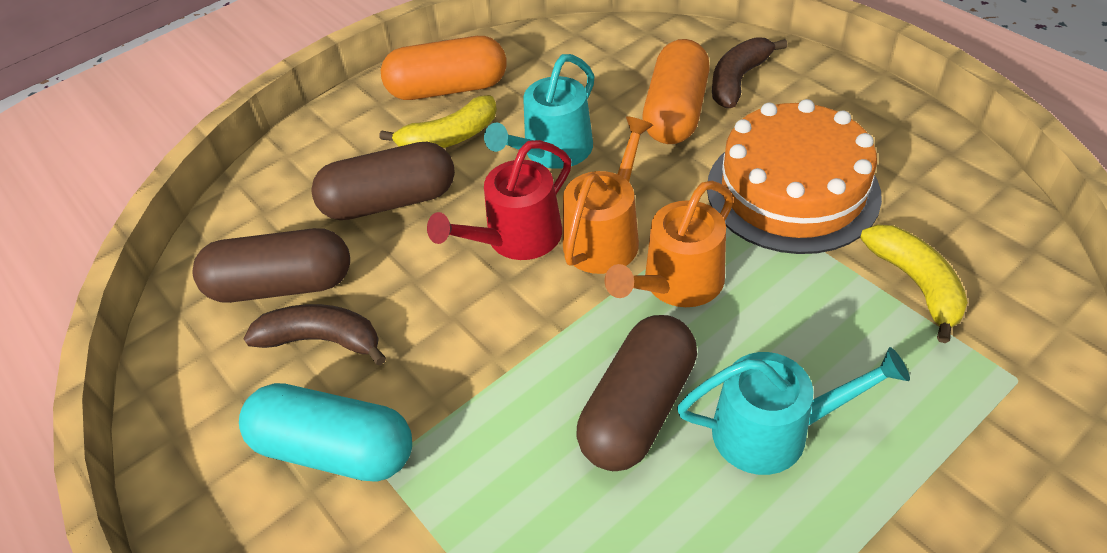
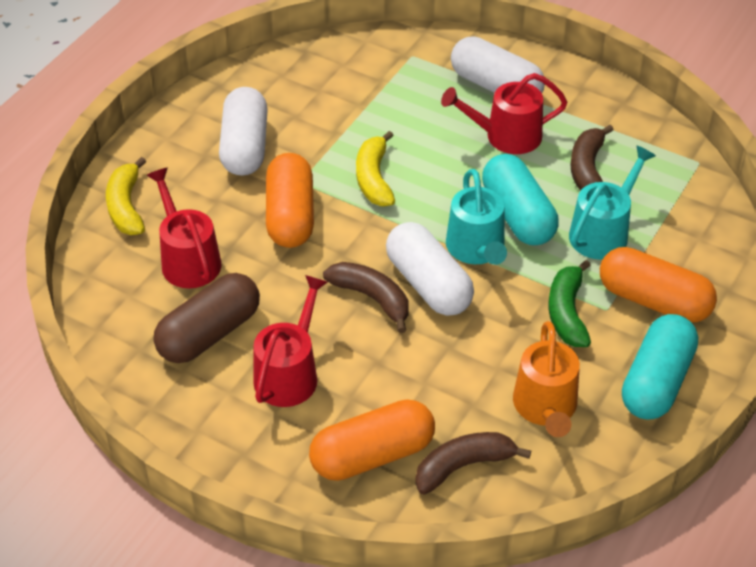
brown banana: 2 -> 3
brown capsule: 3 -> 1
green banana: 0 -> 1
orange cake: 1 -> 0
orange capsule: 2 -> 3
orange watering can: 2 -> 1
red watering can: 1 -> 3
turquoise capsule: 1 -> 2
white capsule: 0 -> 3

